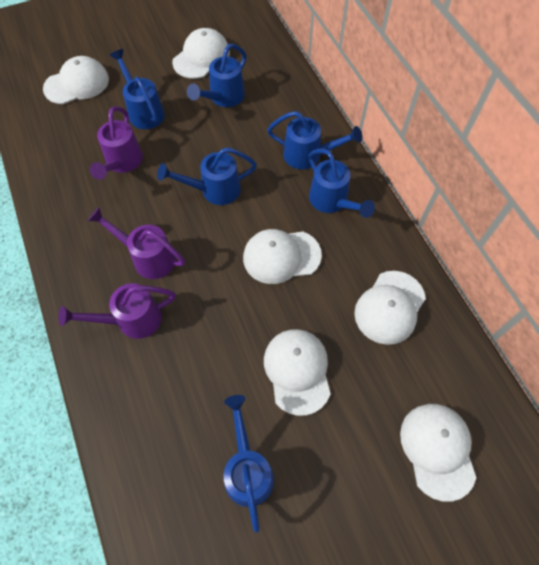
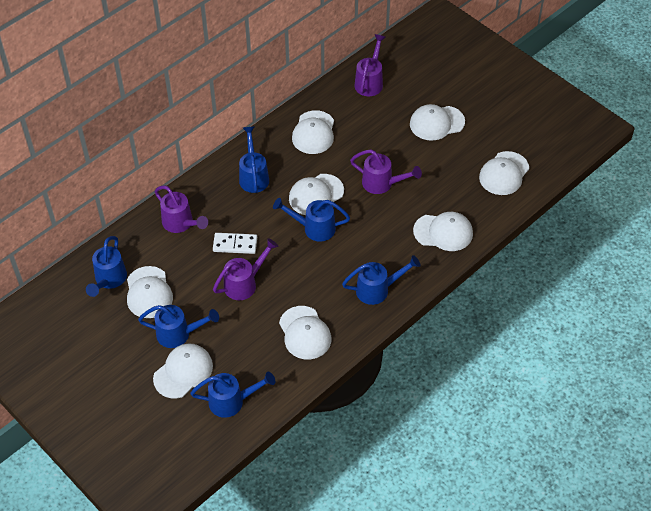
purple watering can: 3 -> 4
white cap: 6 -> 8
white domino: 0 -> 1

